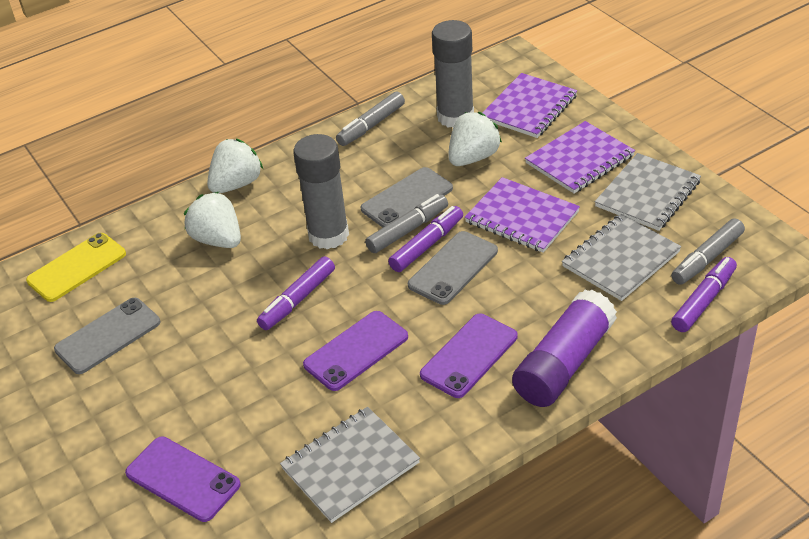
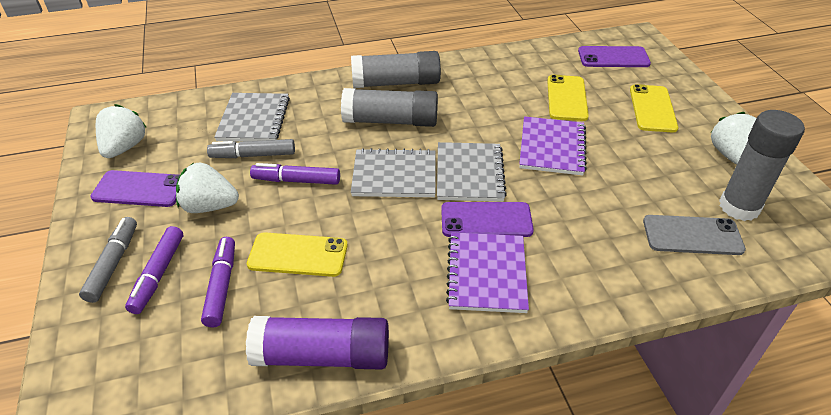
grey glue stick: 2 -> 3
grey marker: 3 -> 2
grey phone: 3 -> 1
purple notebook: 3 -> 2
yellow phone: 1 -> 3

